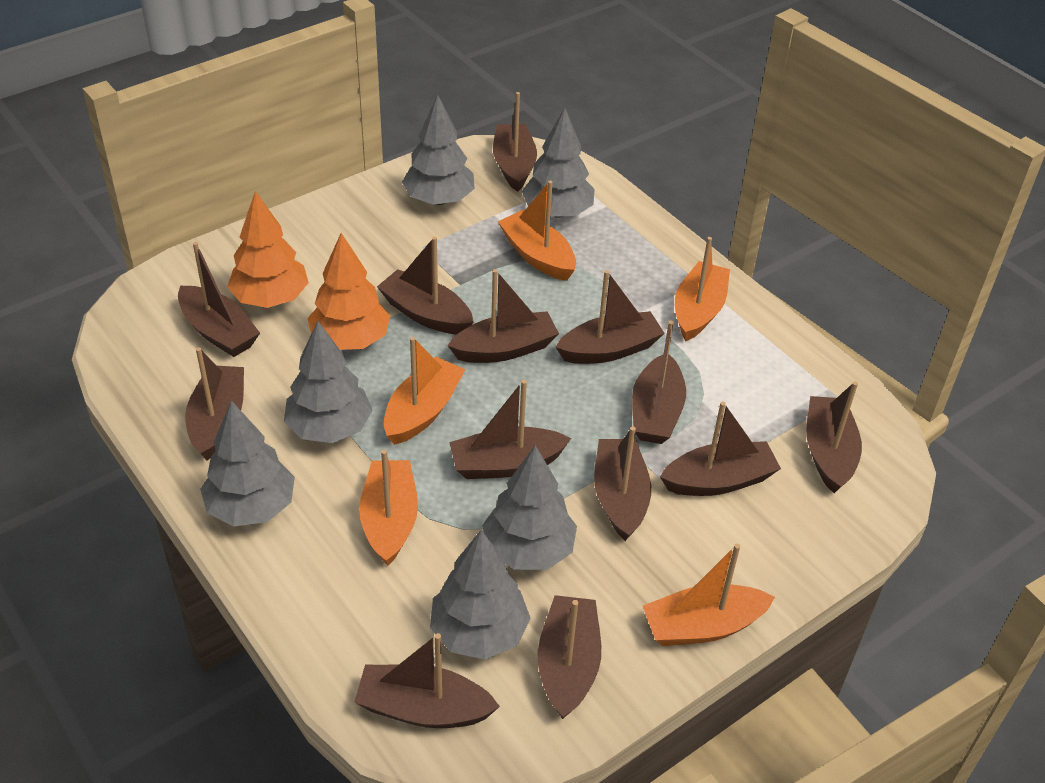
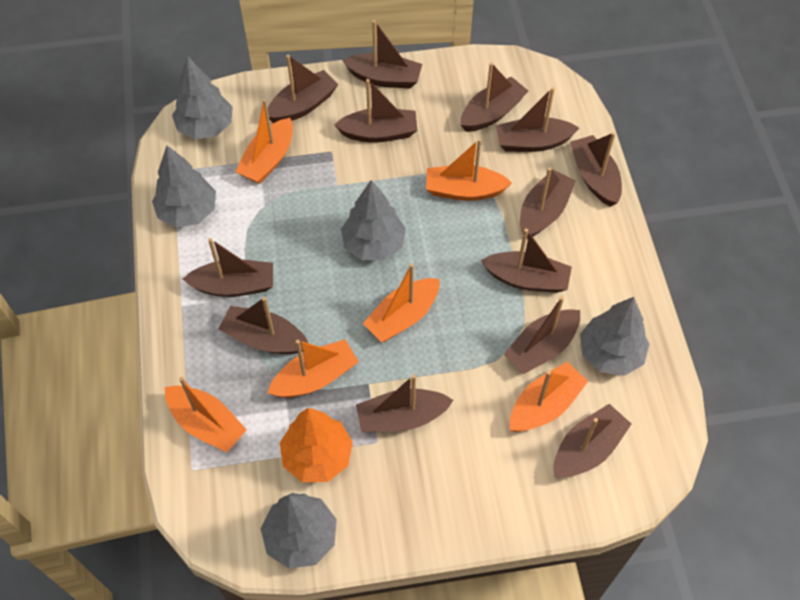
grey tree: 6 -> 5
orange boat: 5 -> 6
orange tree: 2 -> 1

